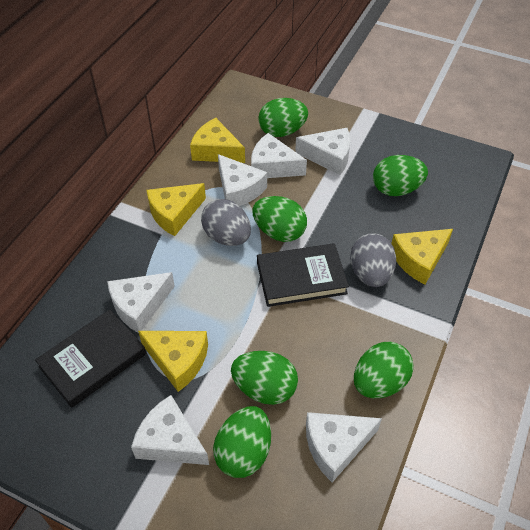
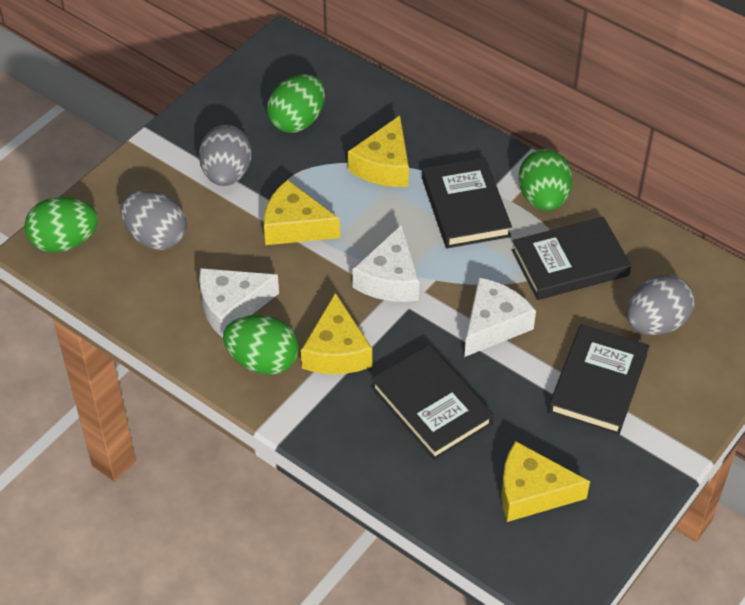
black book: 2 -> 4
green egg: 6 -> 4
grey egg: 2 -> 3
white cheese: 6 -> 3

